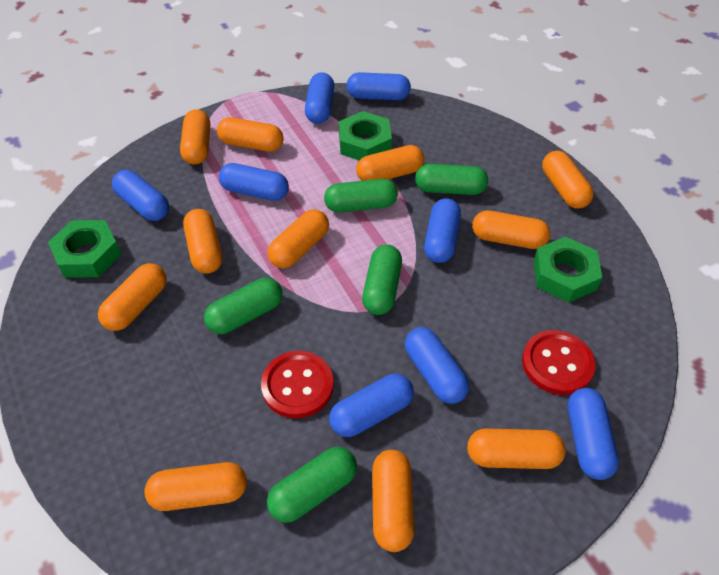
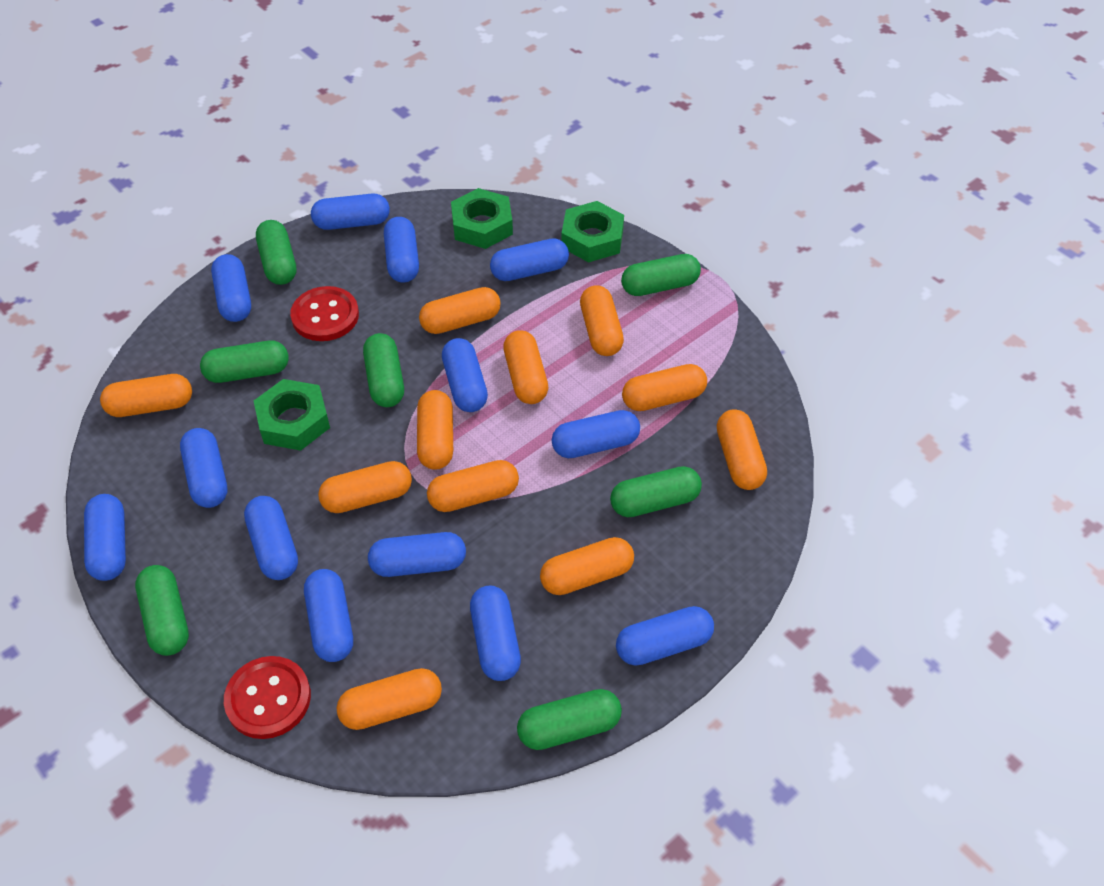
blue capsule: 8 -> 13
green capsule: 5 -> 7

